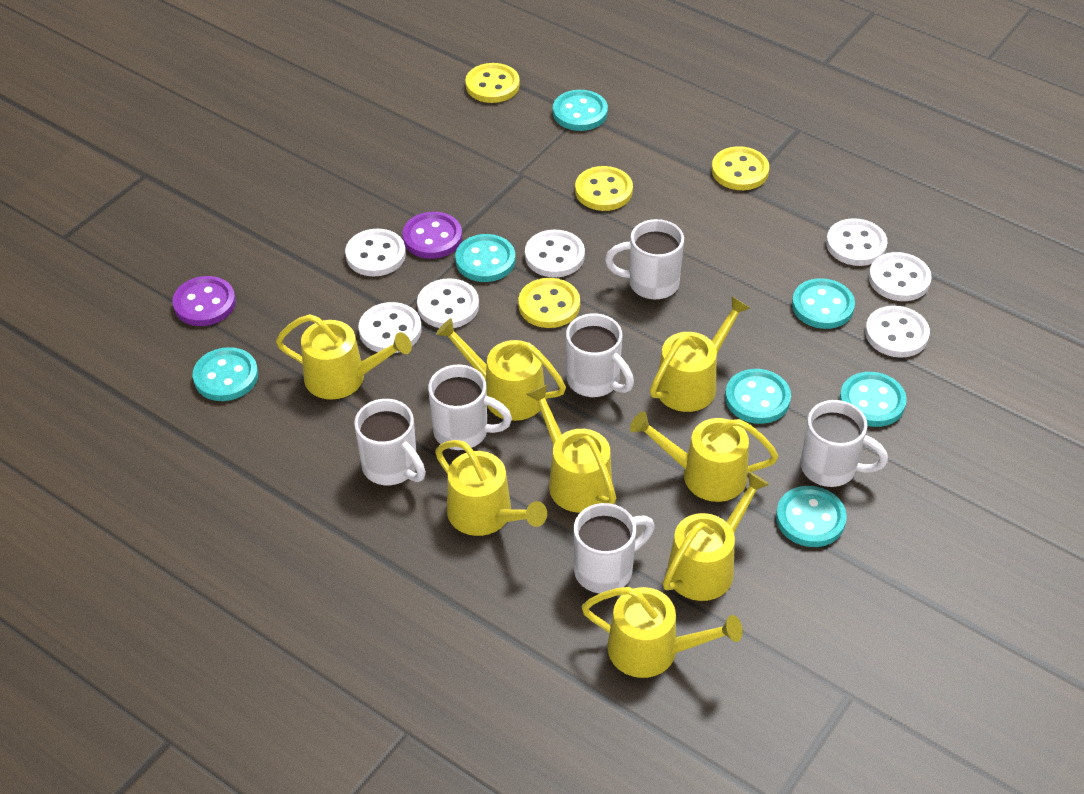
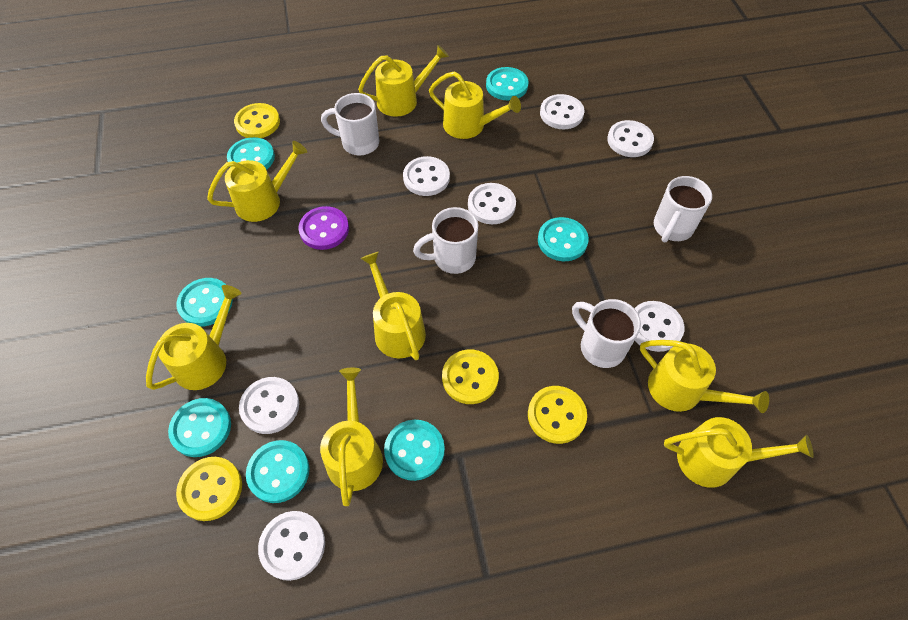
purple button: 2 -> 1
white mug: 6 -> 4

